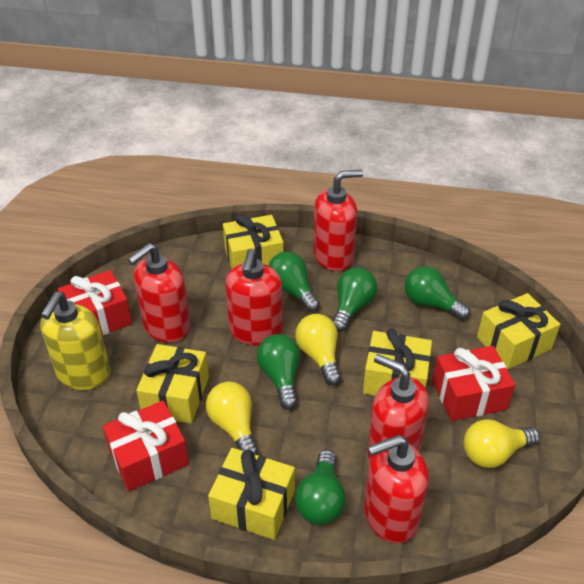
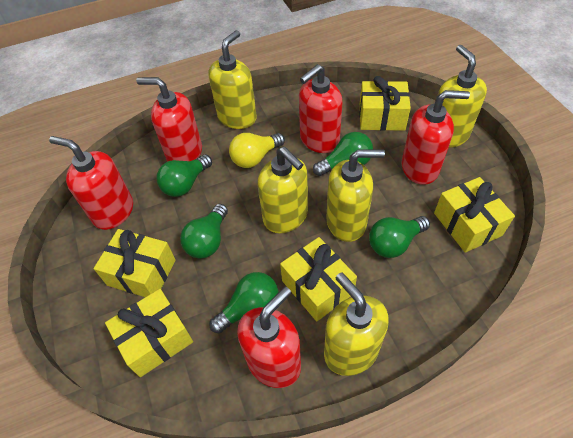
red gift: 3 -> 0
yellow light bulb: 3 -> 1
yellow soap dispenser: 1 -> 5

